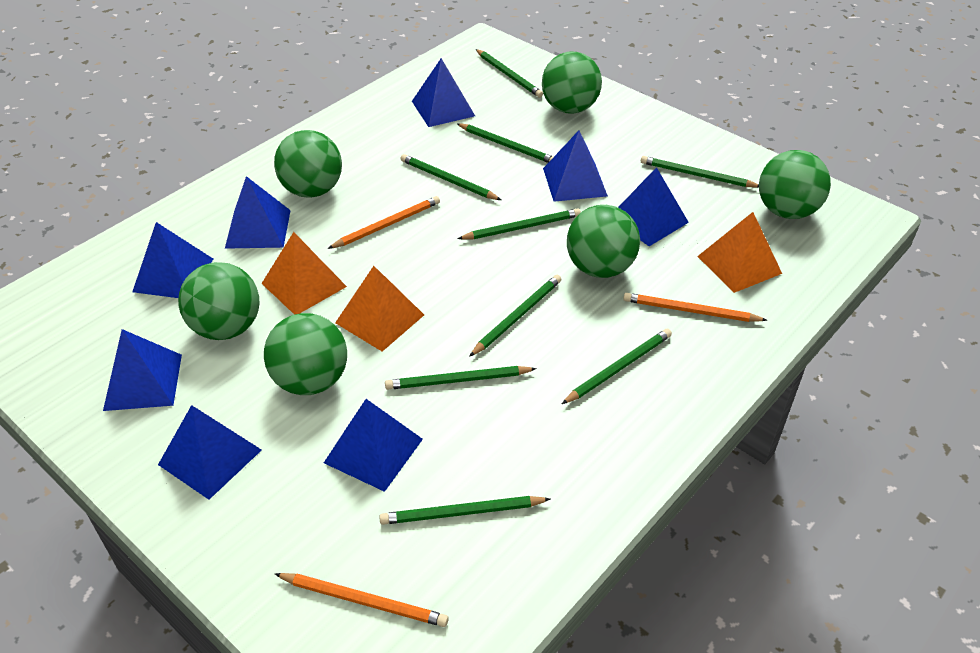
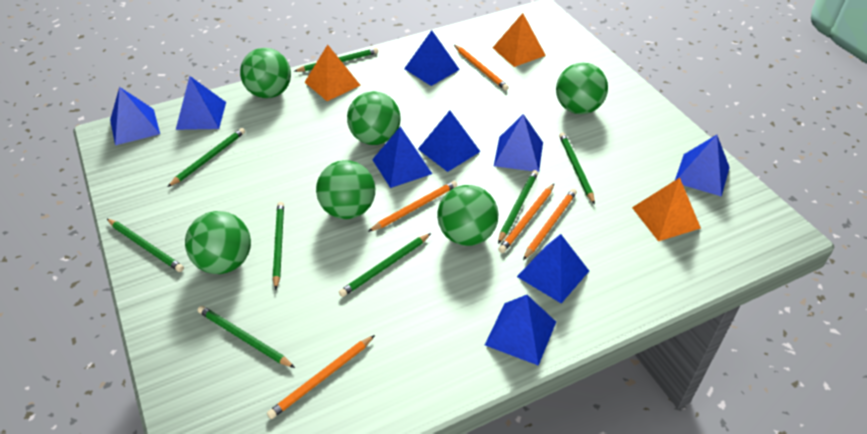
blue pyramid: 8 -> 9
green pencil: 9 -> 8
orange pencil: 3 -> 5

